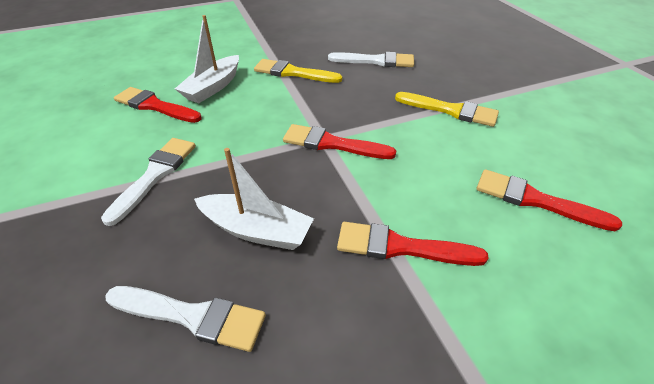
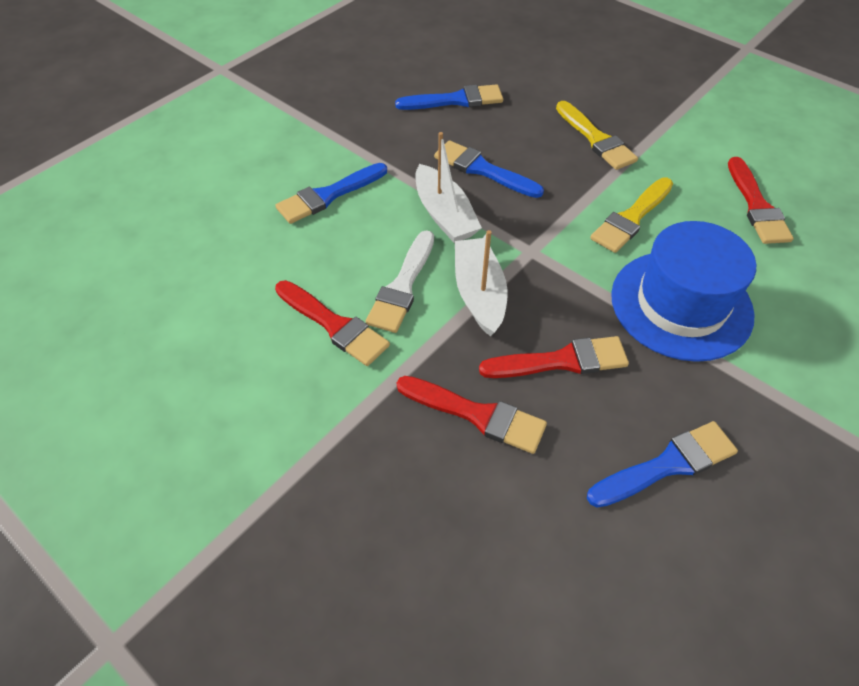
blue brush: 0 -> 4
blue hat: 0 -> 1
white brush: 3 -> 1

